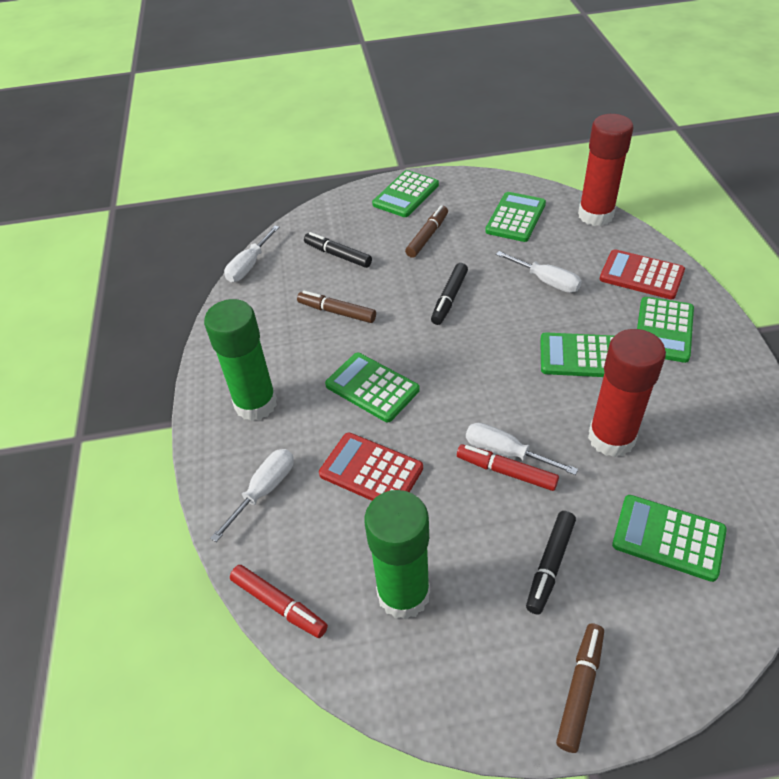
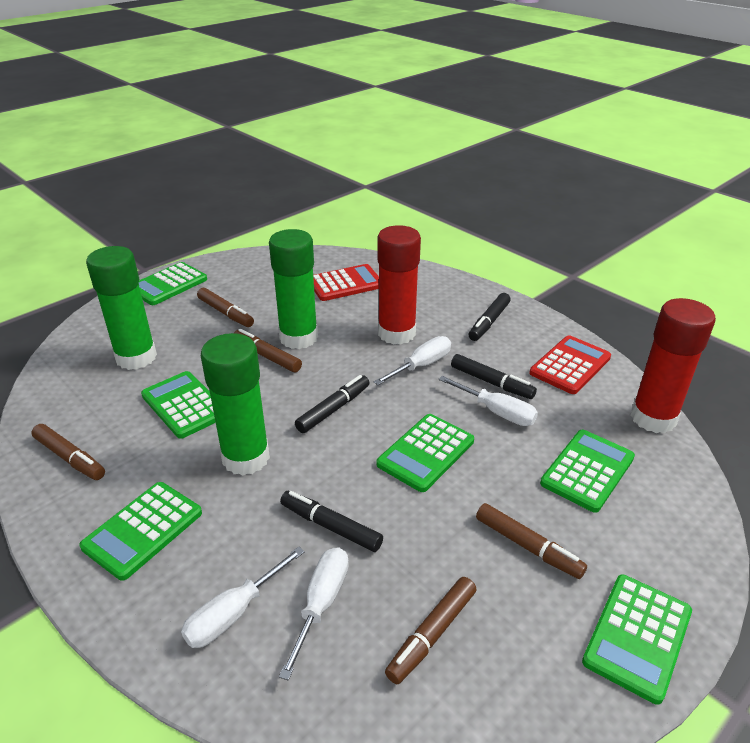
black marker: 3 -> 4
brown marker: 3 -> 5
green glue stick: 2 -> 3
red marker: 2 -> 0

